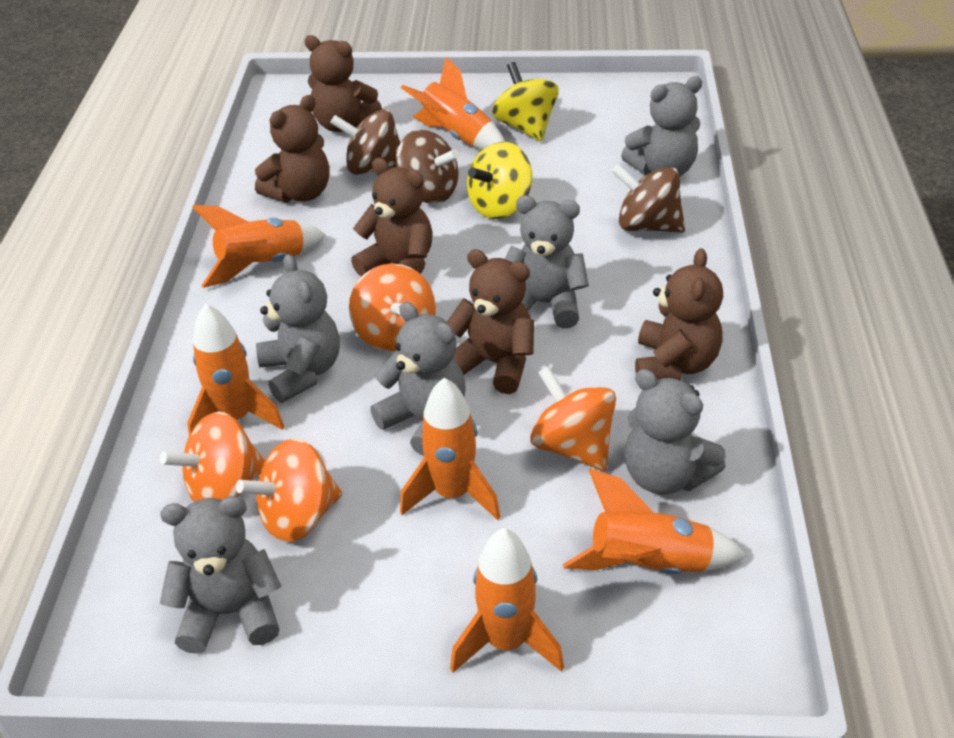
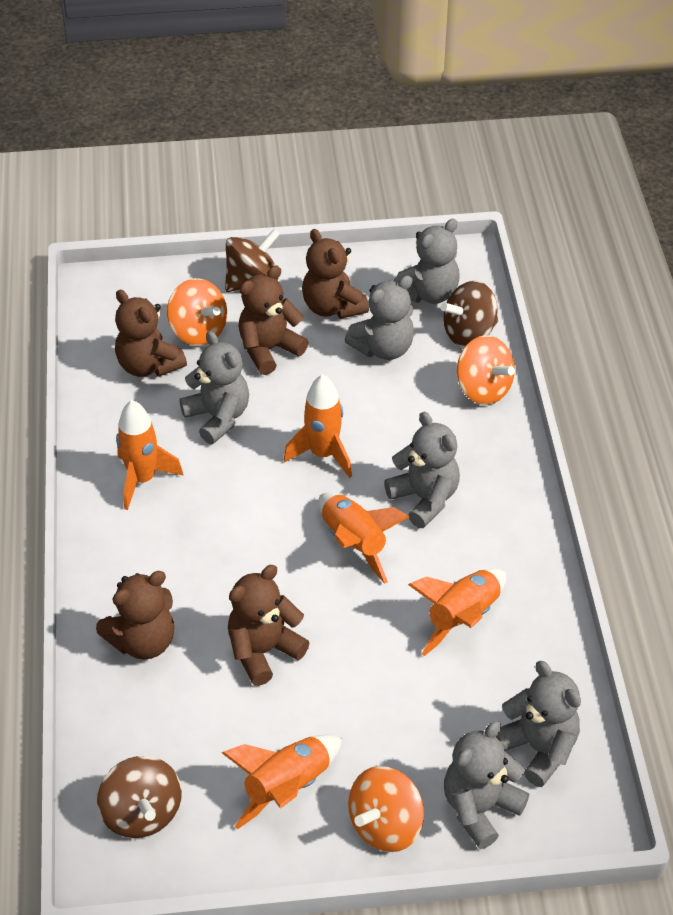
orange rocket: 6 -> 5
orange spinning top: 4 -> 3
yellow spinning top: 2 -> 0

